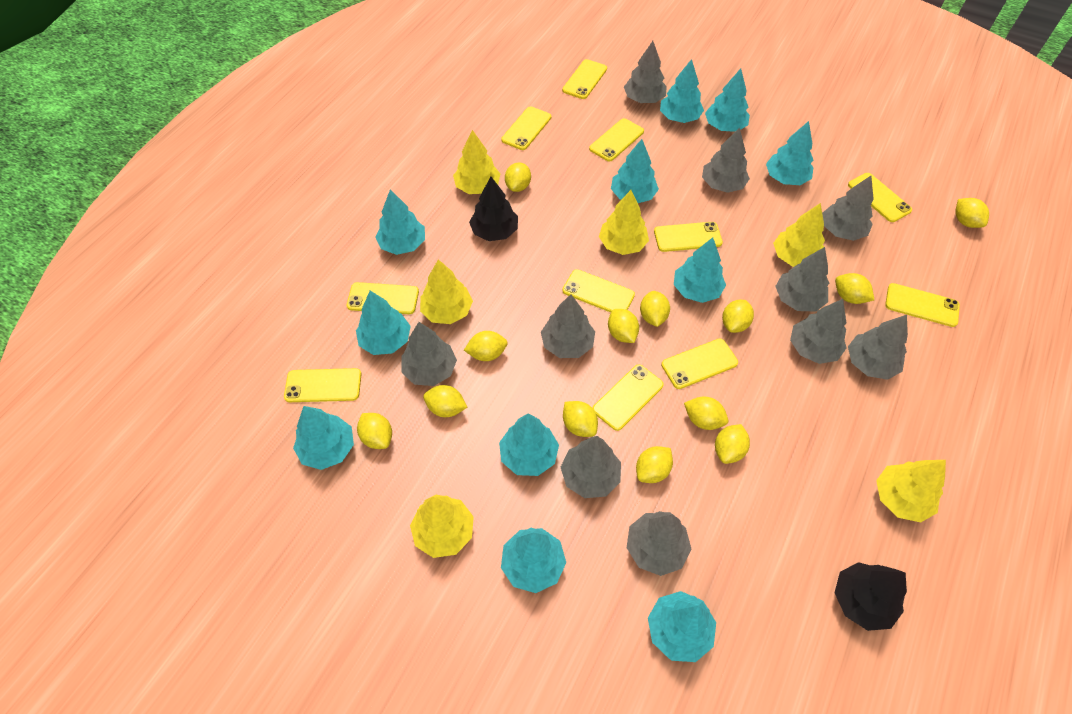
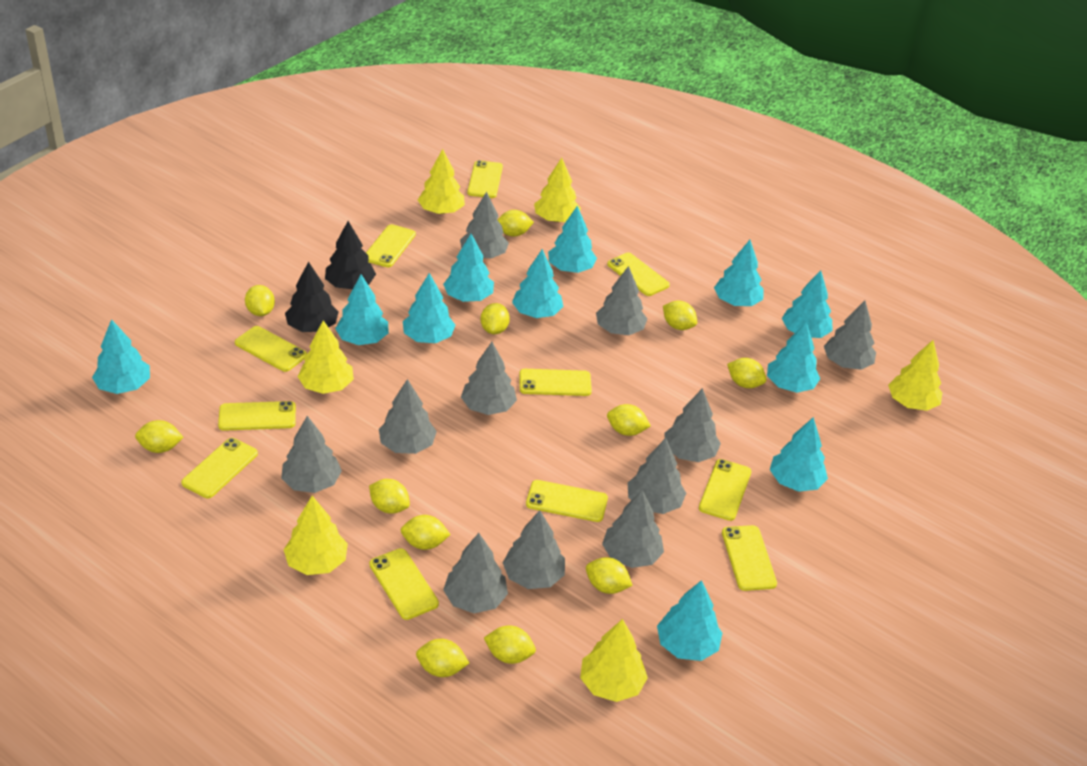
grey tree: 10 -> 11
yellow lemon: 13 -> 12

